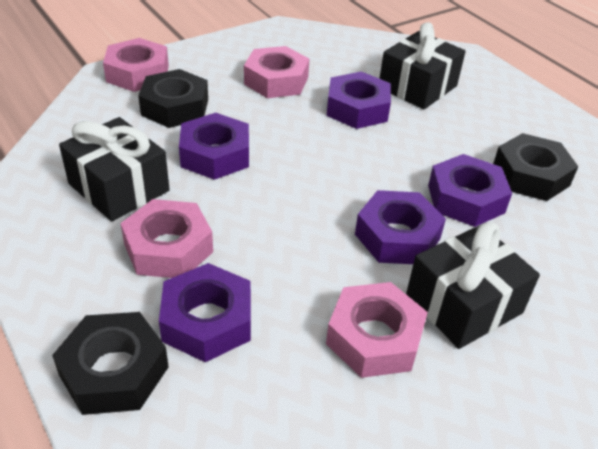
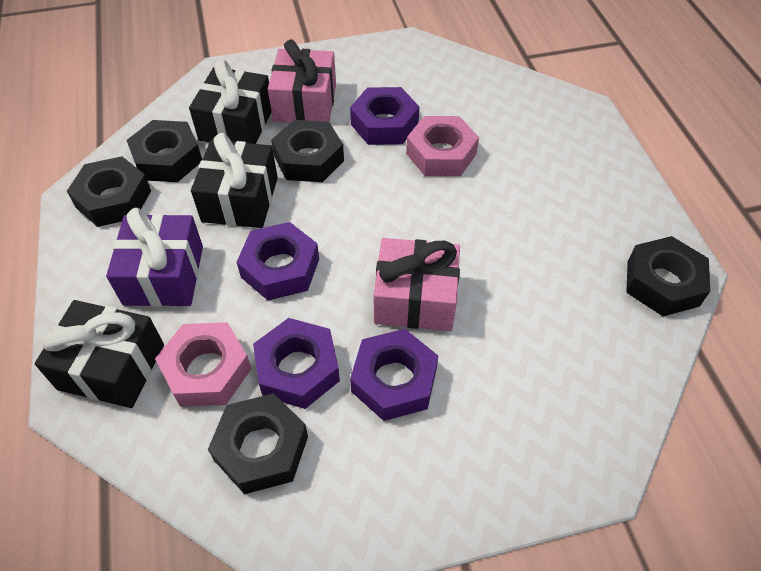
black nut: 3 -> 5
pink gift: 0 -> 2
pink nut: 4 -> 2
purple gift: 0 -> 1
purple nut: 5 -> 4

